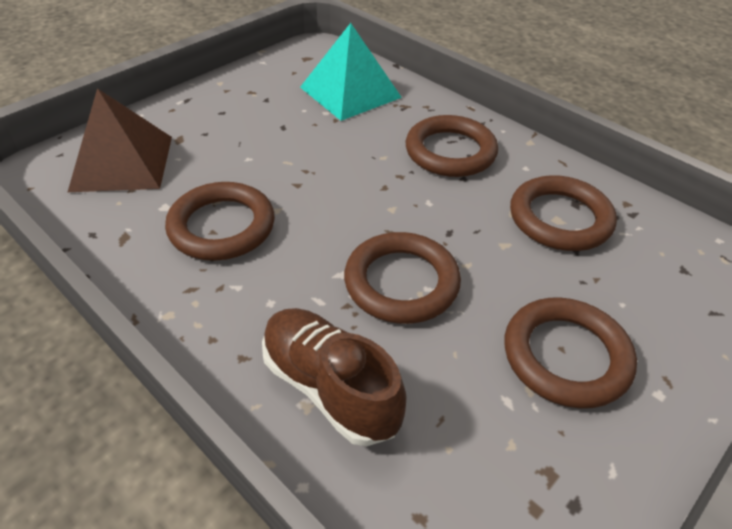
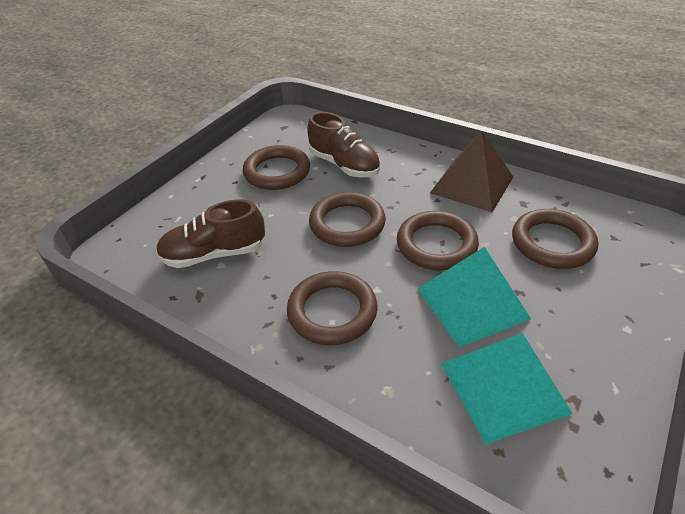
brown shoe: 1 -> 2
turquoise pyramid: 1 -> 2

